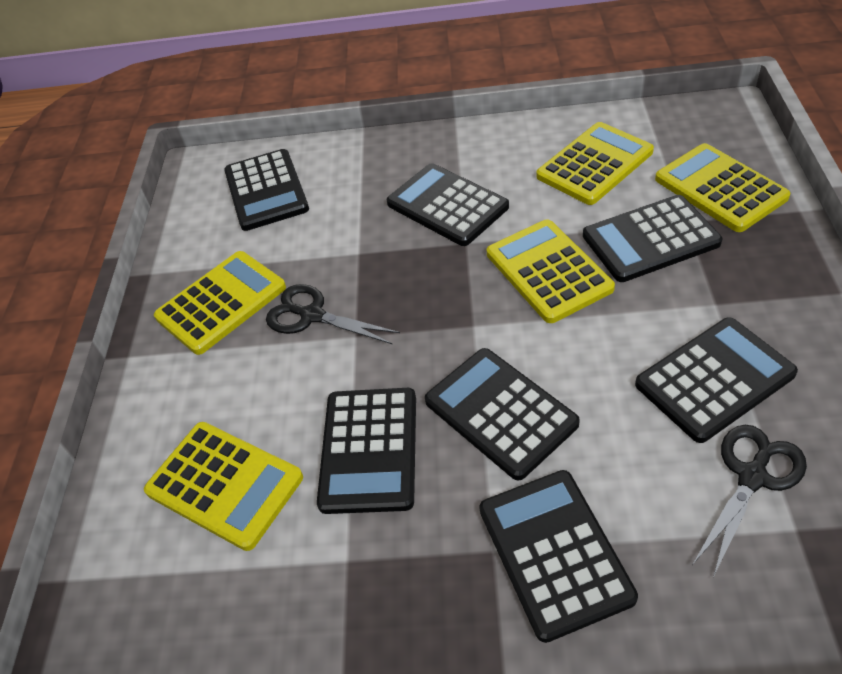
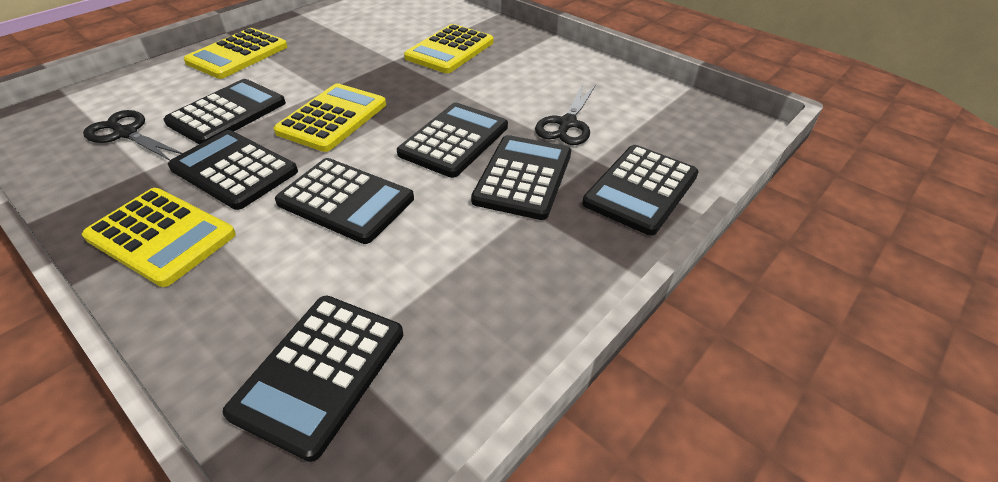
yellow calculator: 5 -> 4

